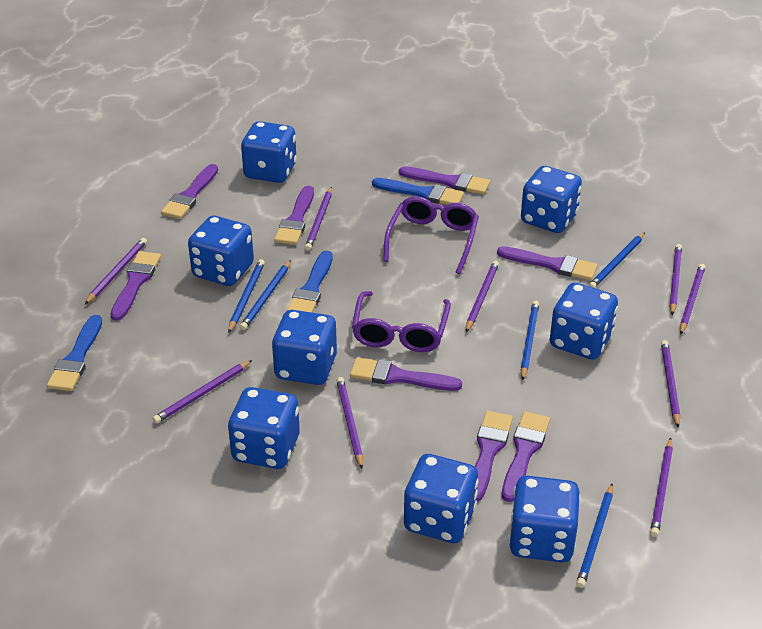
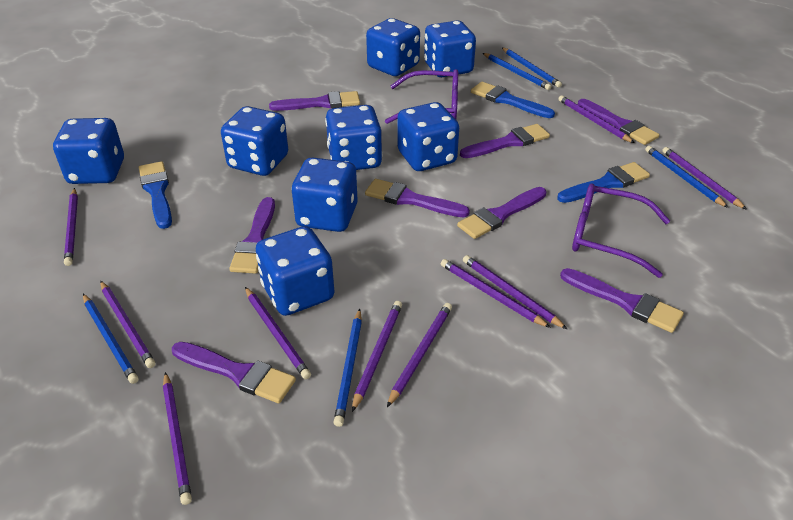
purple pencil: 9 -> 10

